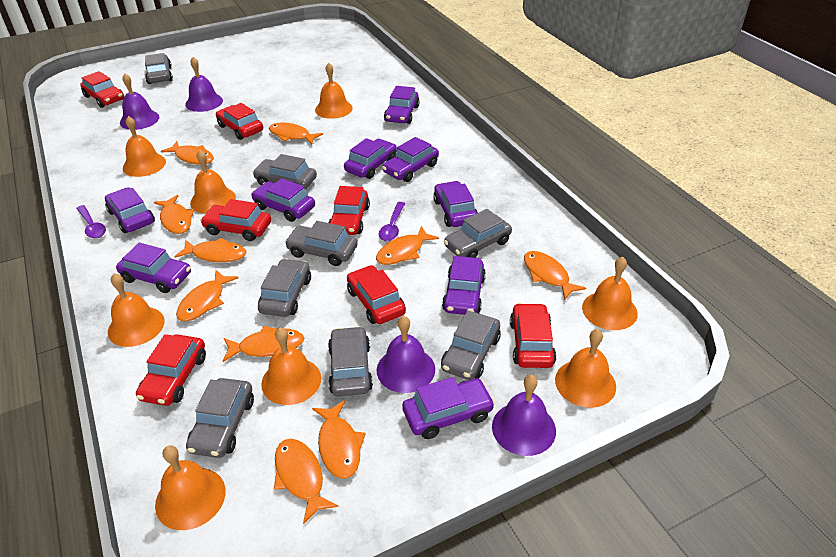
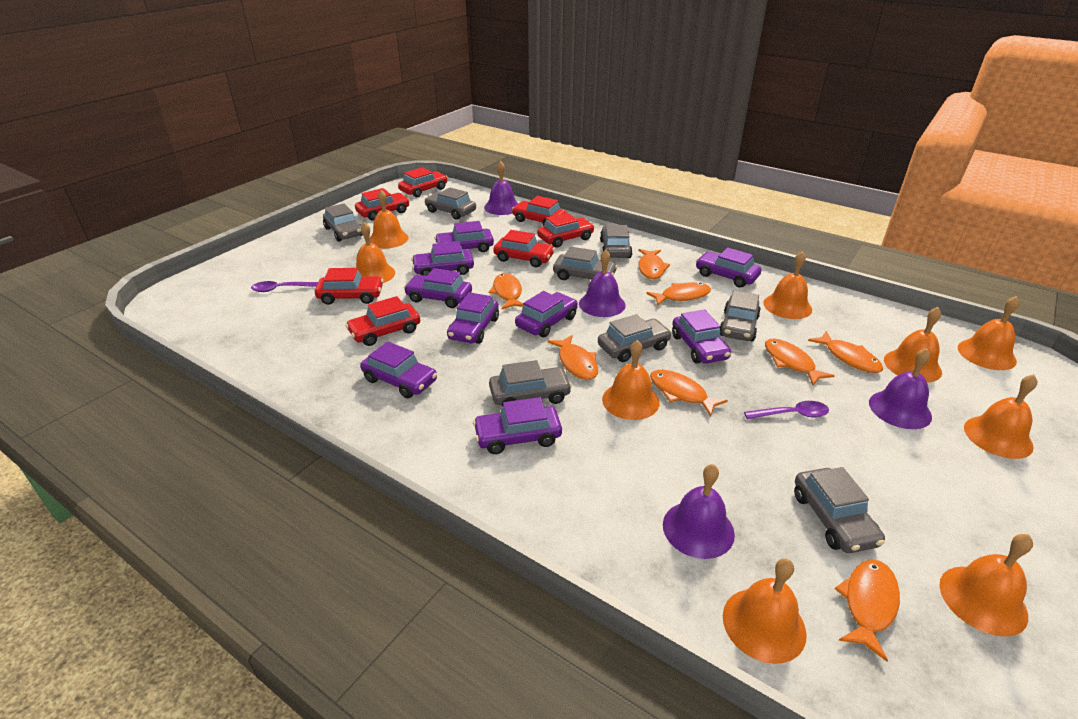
orange bell: 8 -> 9
orange fish: 10 -> 8

